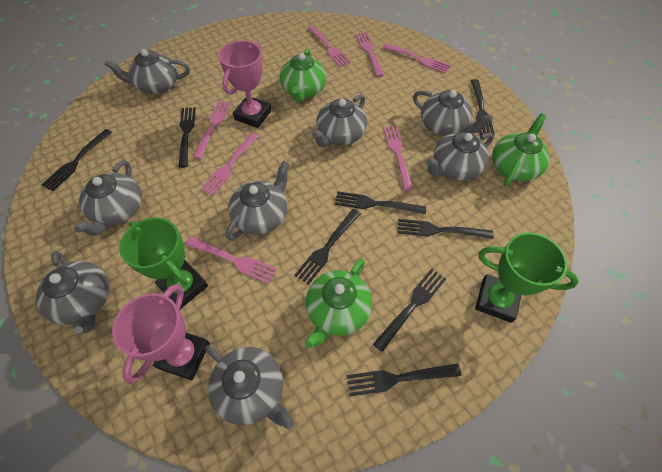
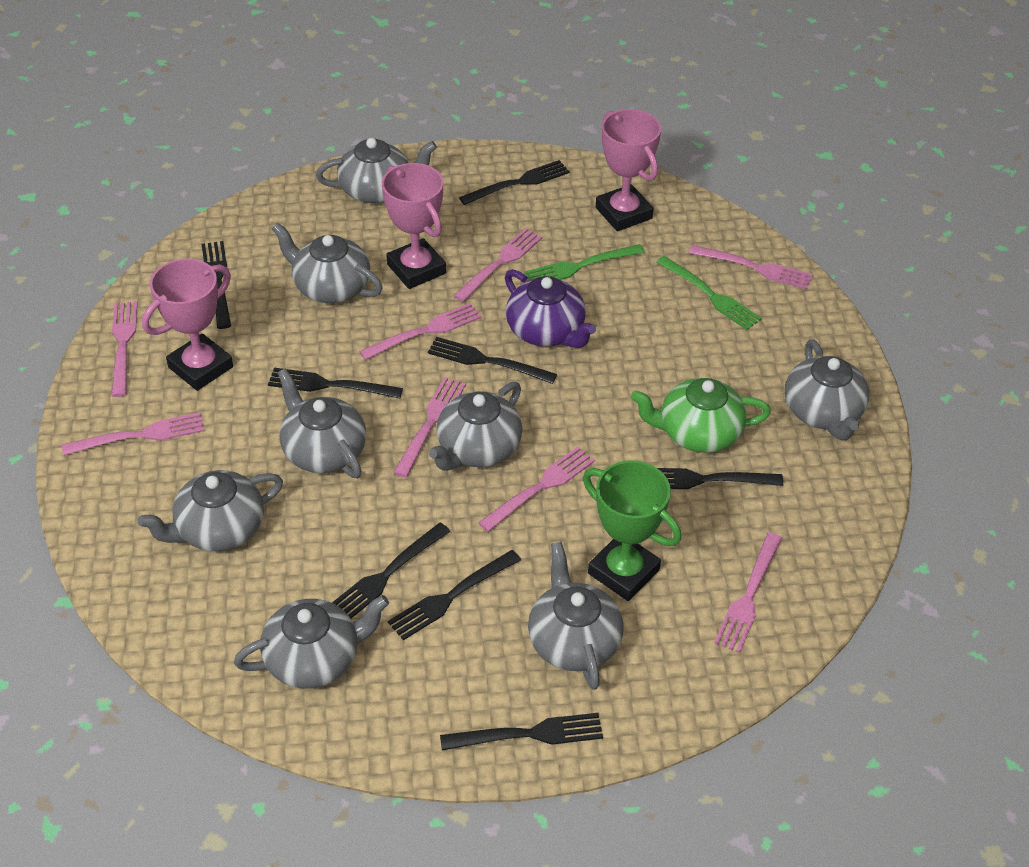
green fork: 0 -> 2
green teapot: 3 -> 1
green trophy: 2 -> 1
pink fork: 7 -> 8
pink trophy: 2 -> 3
purple teapot: 0 -> 1

